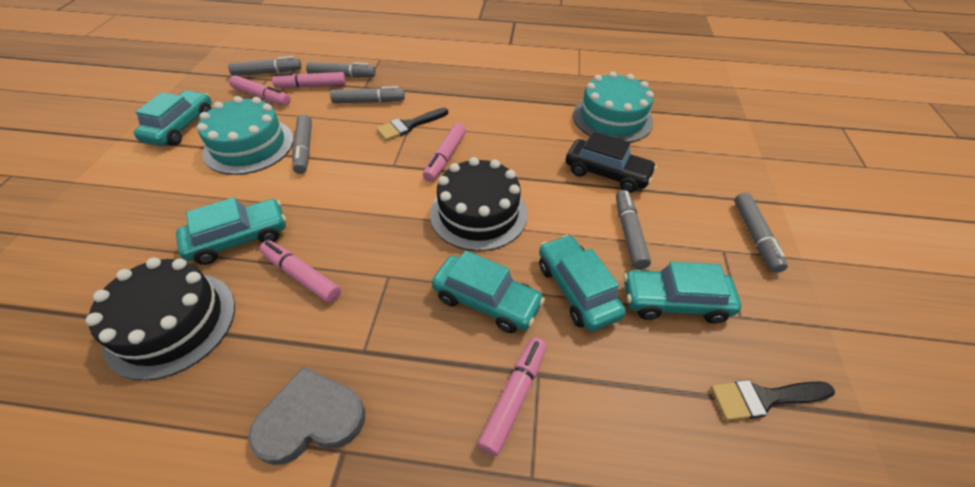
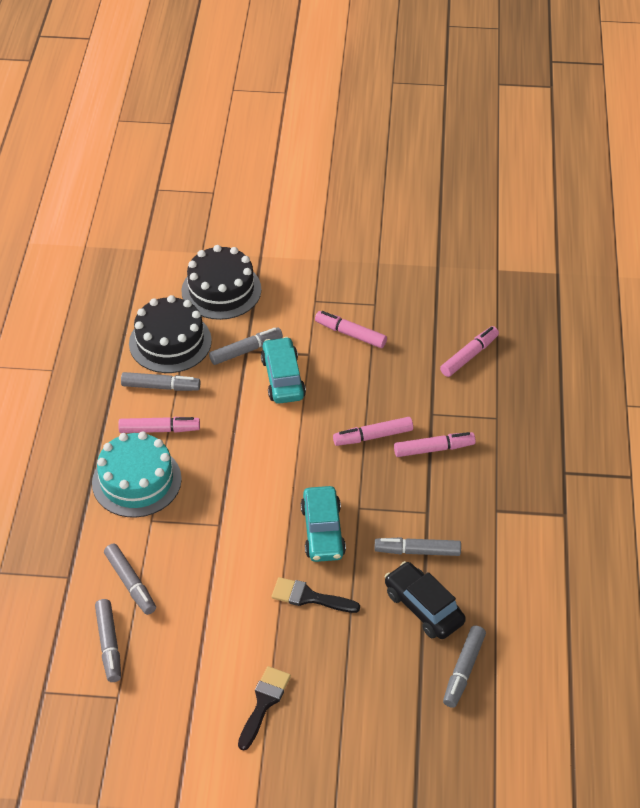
grey heart: 1 -> 0
turquoise cake: 2 -> 1
turquoise car: 5 -> 2

